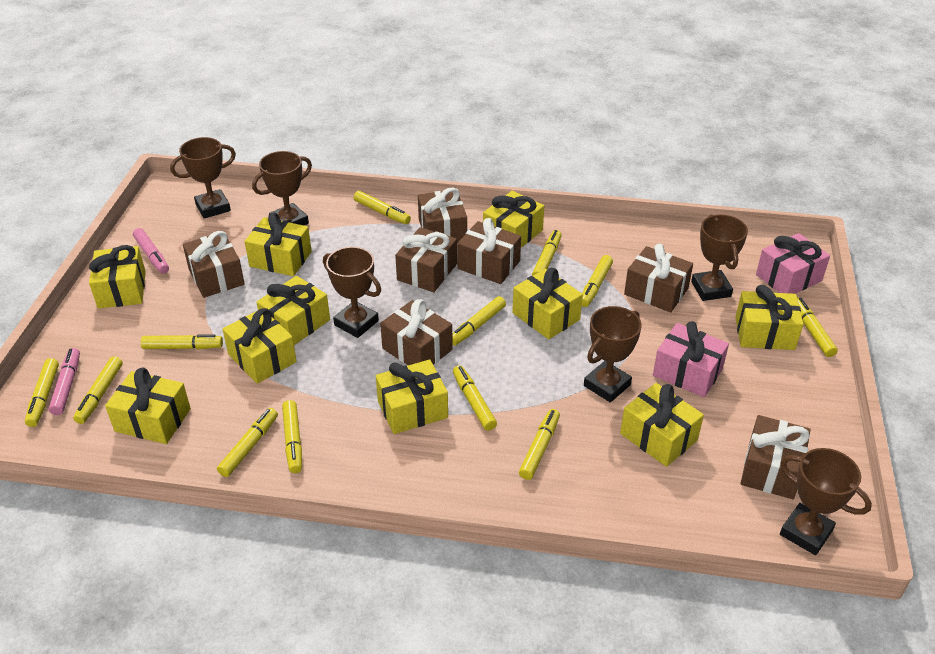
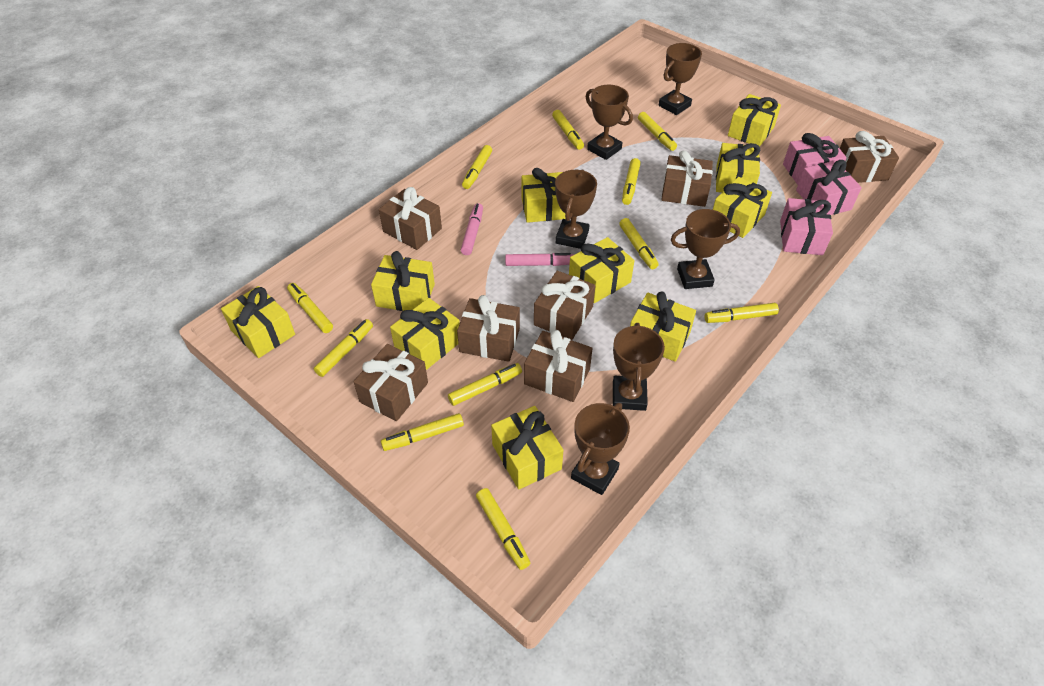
pink gift: 2 -> 3
yellow marker: 12 -> 11

